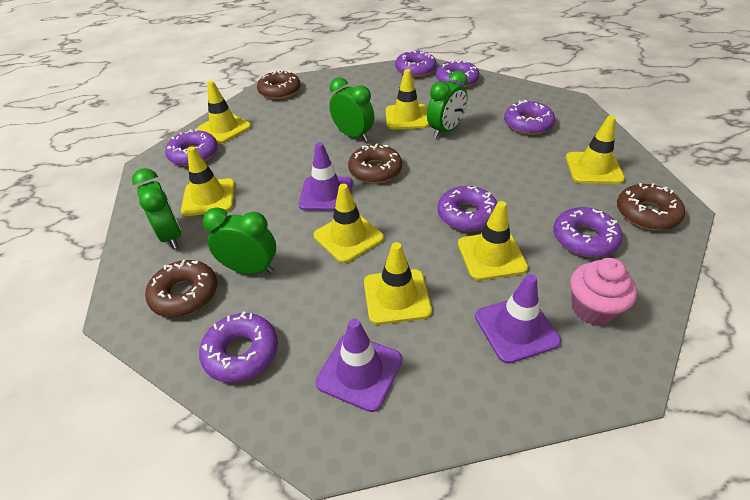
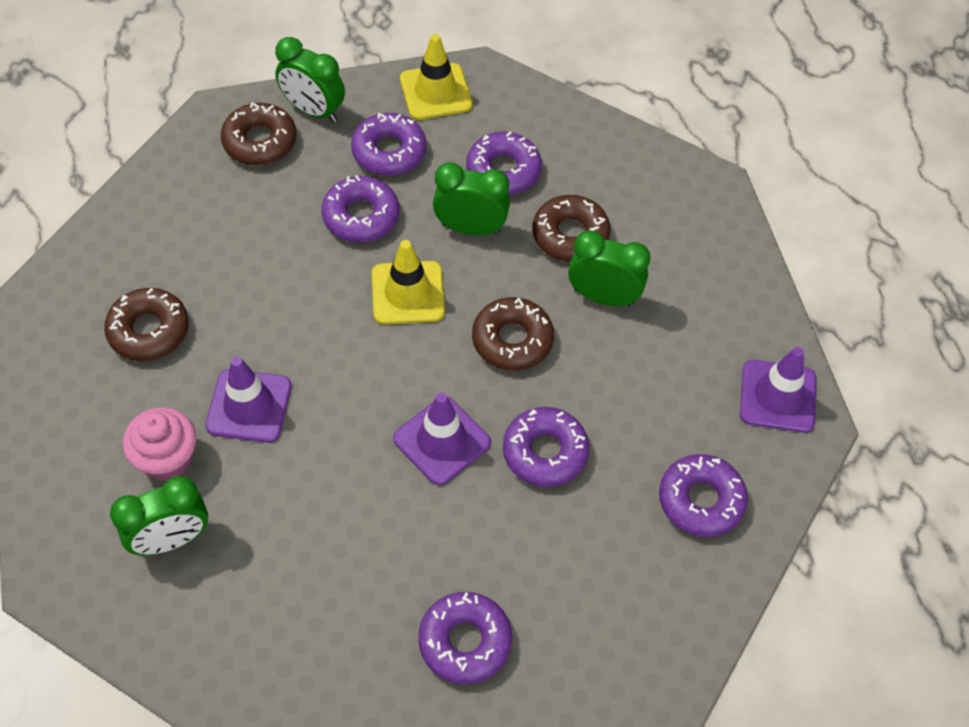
purple donut: 7 -> 6
yellow traffic cone: 7 -> 2

